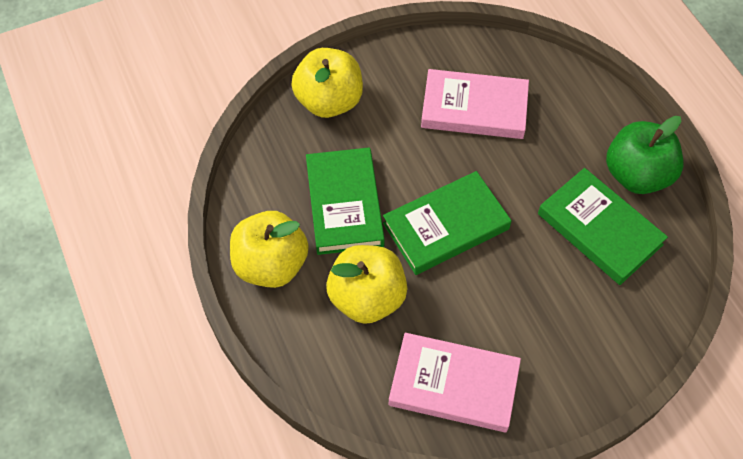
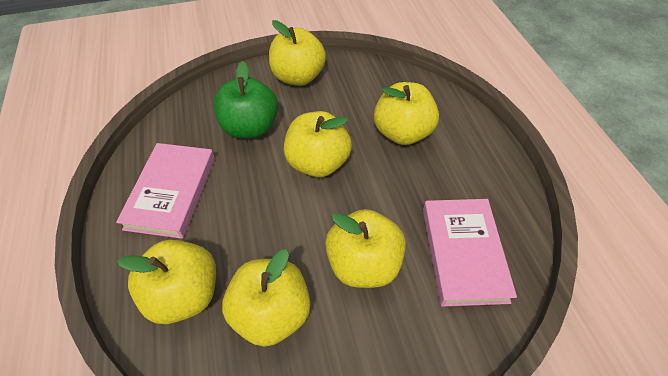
green book: 3 -> 0
yellow apple: 3 -> 6

